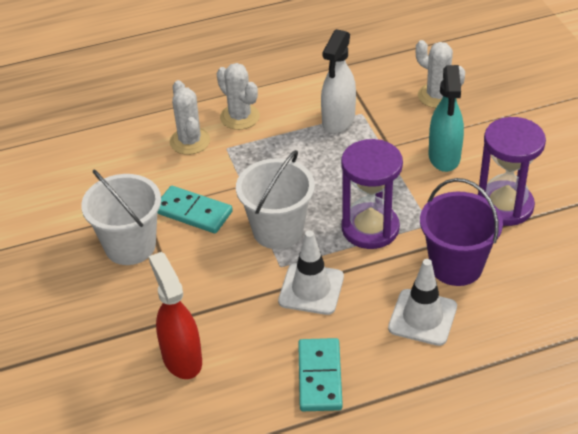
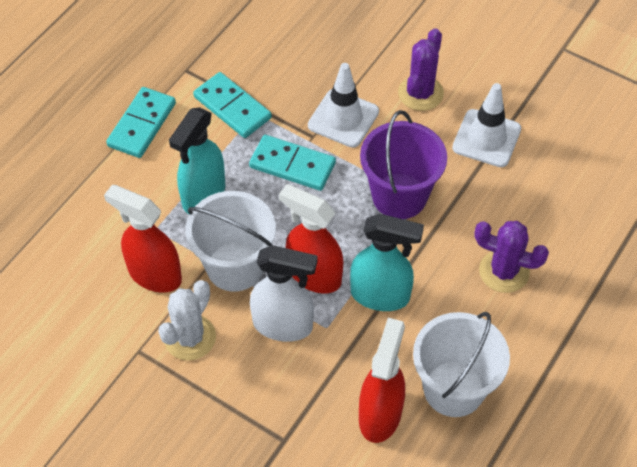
purple cactus: 0 -> 2
purple hourglass: 2 -> 0
red spray bottle: 1 -> 3
turquoise domino: 2 -> 3
turquoise spray bottle: 1 -> 2
white cactus: 3 -> 1

